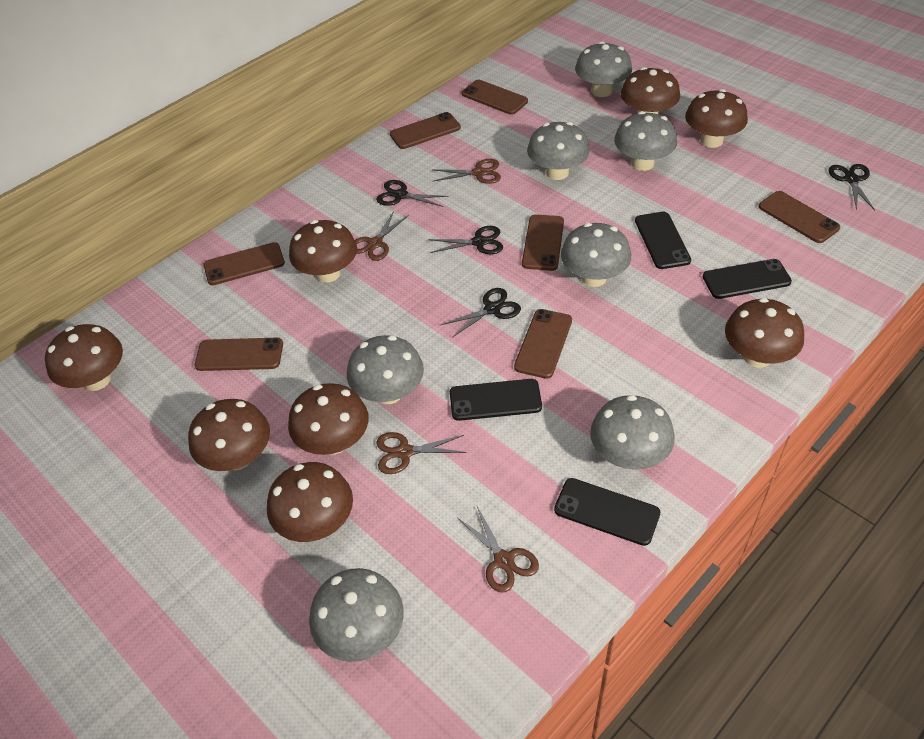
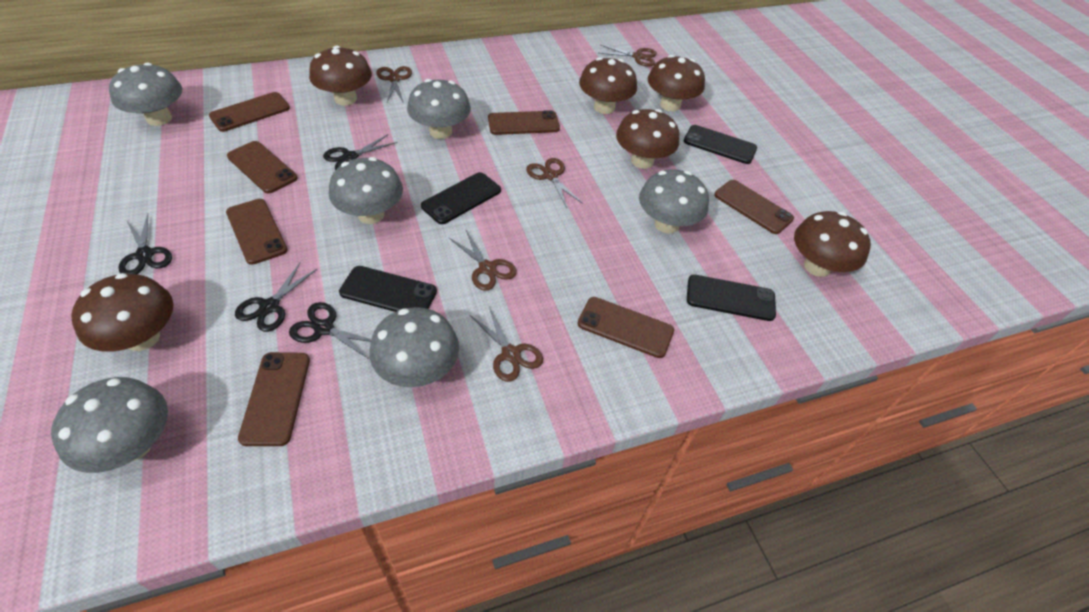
brown mushroom: 8 -> 6
brown scissors: 4 -> 5
grey mushroom: 7 -> 6

